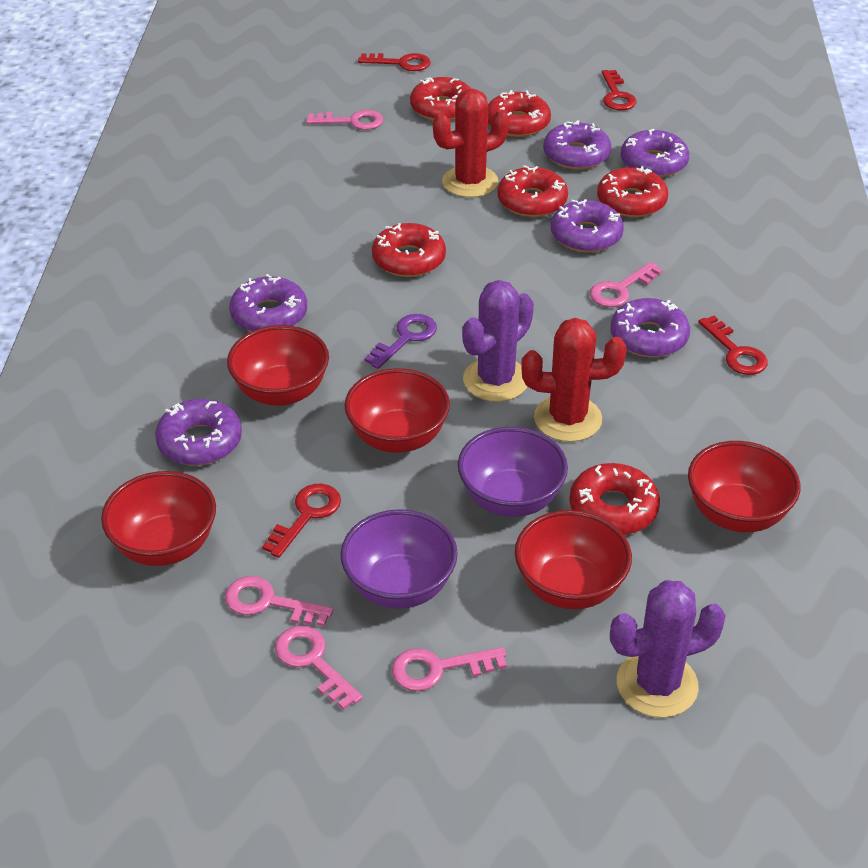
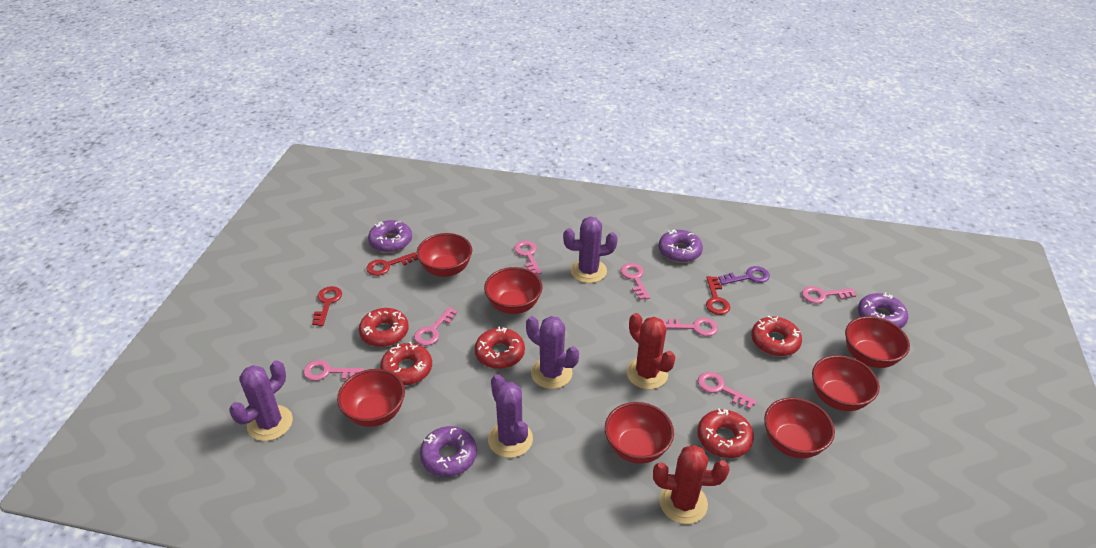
pink key: 5 -> 7
purple bowl: 2 -> 0
purple cactus: 2 -> 4
purple donut: 6 -> 4
red bowl: 5 -> 7
red donut: 6 -> 5
red key: 4 -> 3

